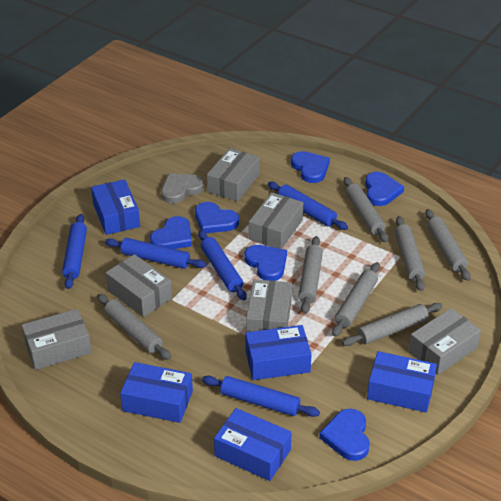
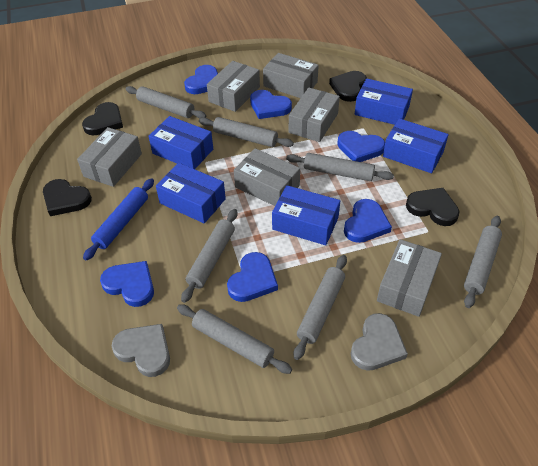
black heart: 0 -> 4
blue rolling pin: 5 -> 1
grey heart: 1 -> 2

